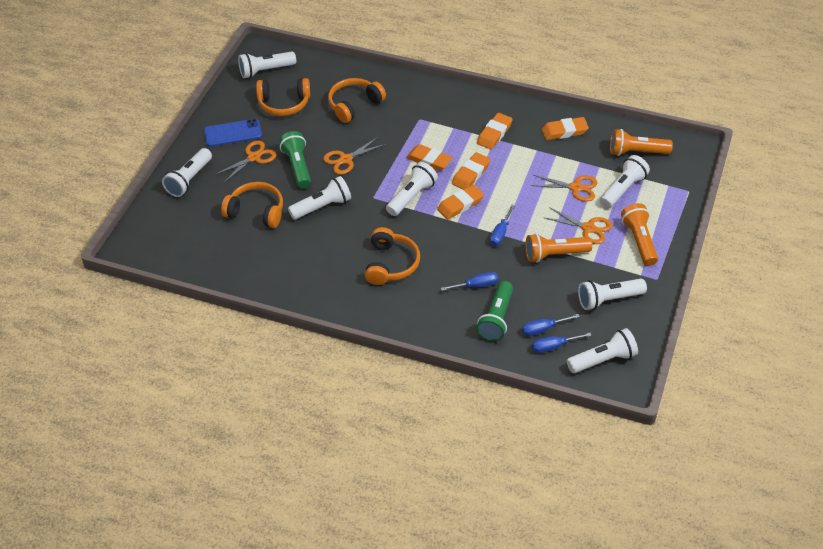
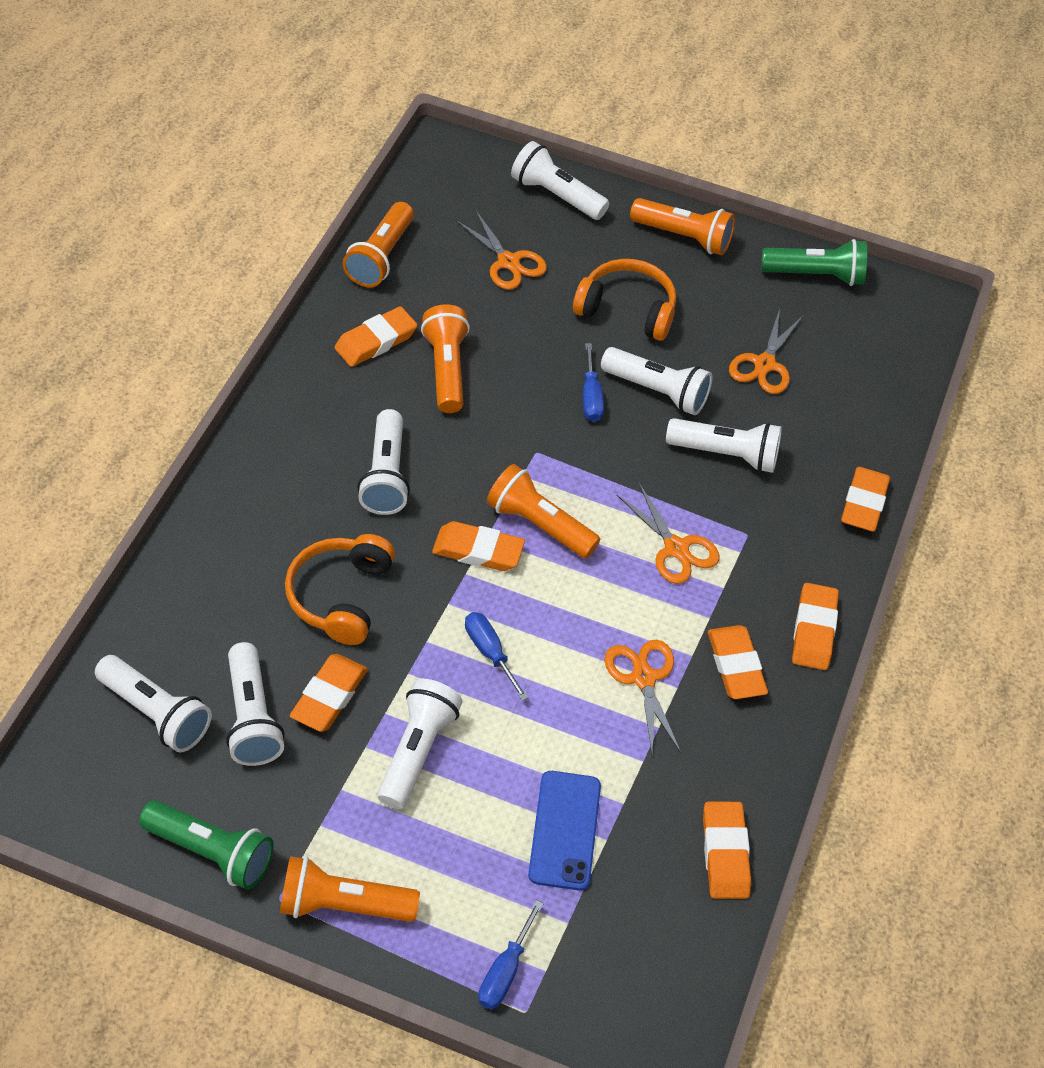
blue screwdriver: 4 -> 3
orange eraser: 5 -> 7
orange flashlight: 3 -> 5
orange headphones: 4 -> 2

